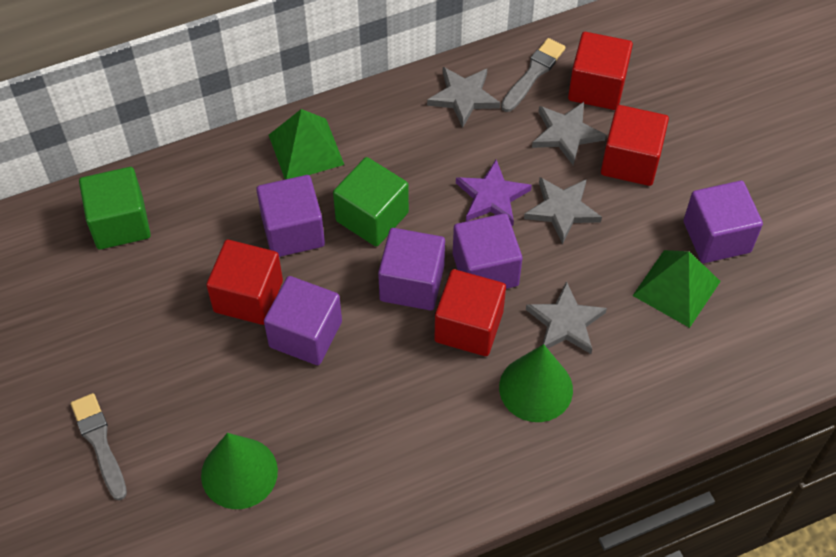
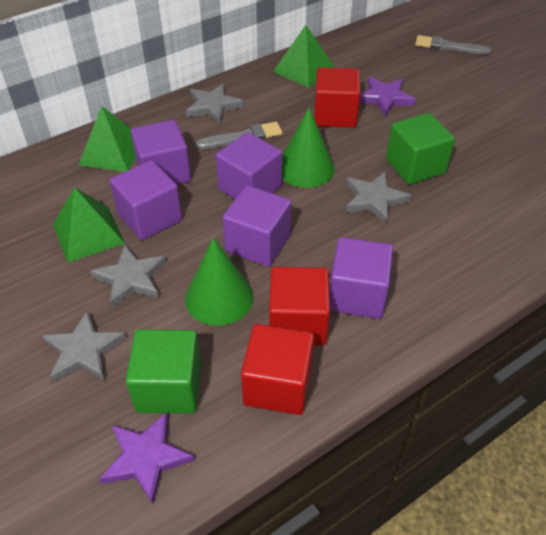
green pyramid: 2 -> 3
purple star: 1 -> 2
red cube: 4 -> 3

